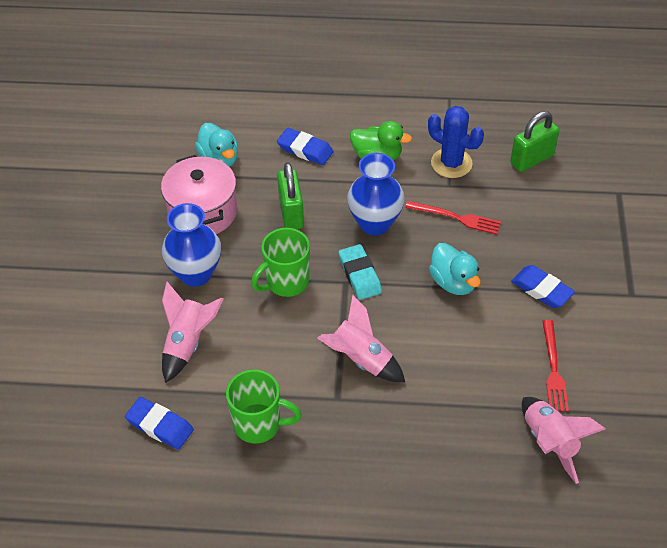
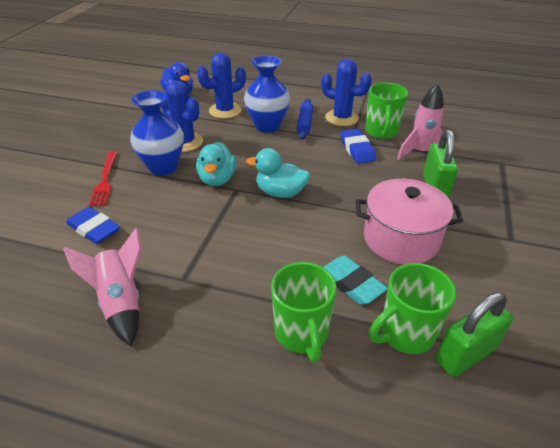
blue cactus: 1 -> 3
blue duck: 0 -> 1
blue eraser: 3 -> 2
blue rolling pin: 0 -> 1
green duck: 1 -> 0
green mug: 2 -> 3
pink rocket: 3 -> 2
red fork: 2 -> 1

